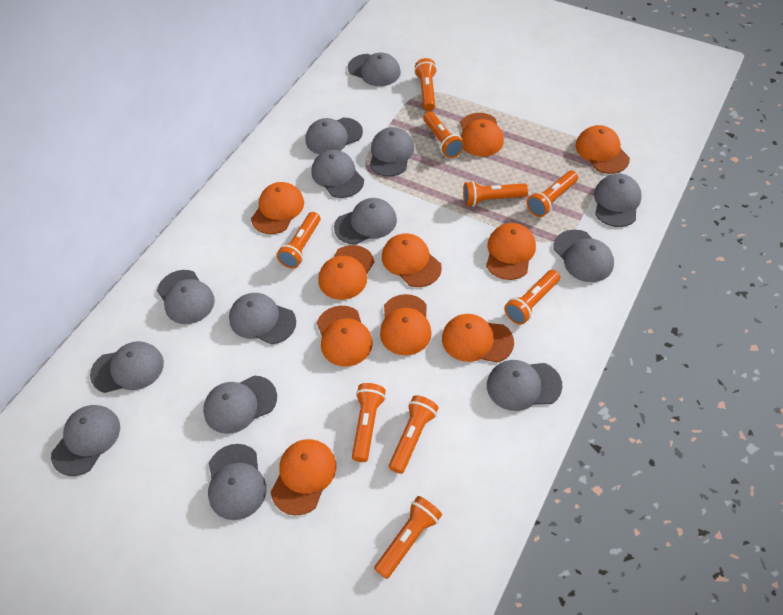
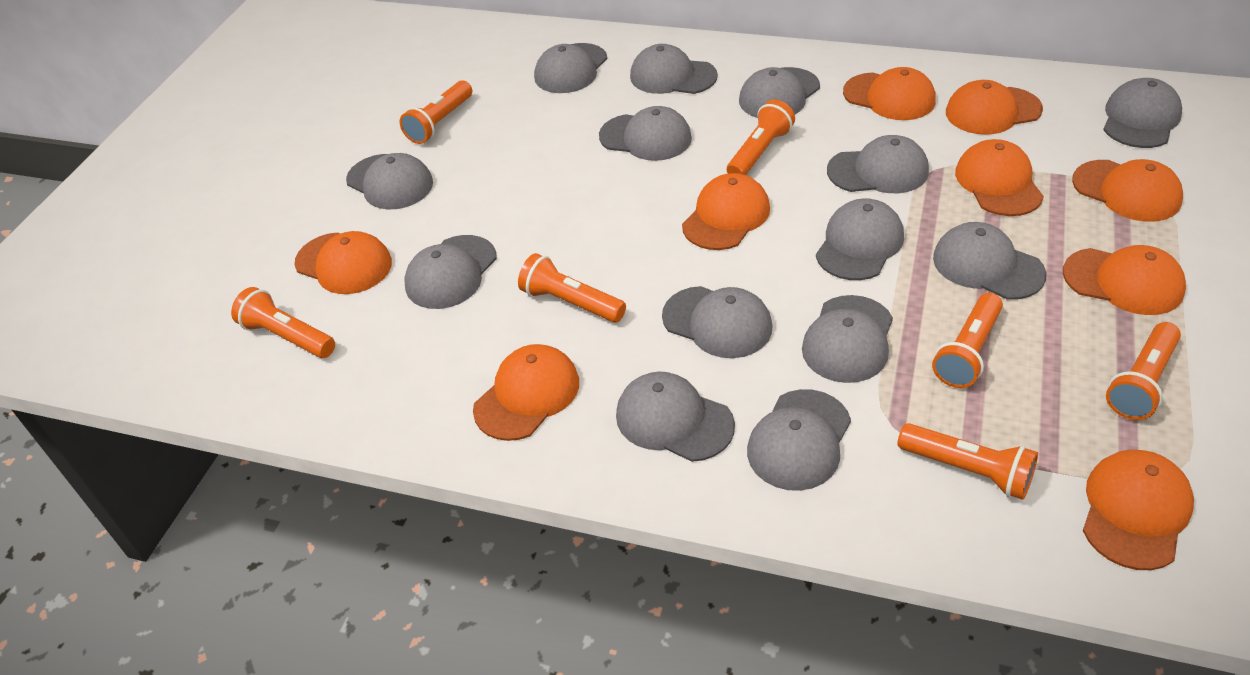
orange cap: 10 -> 9
orange flashlight: 9 -> 7

